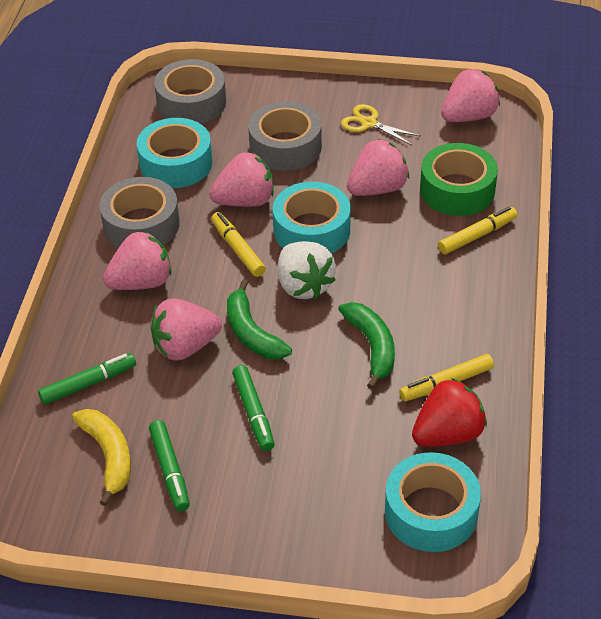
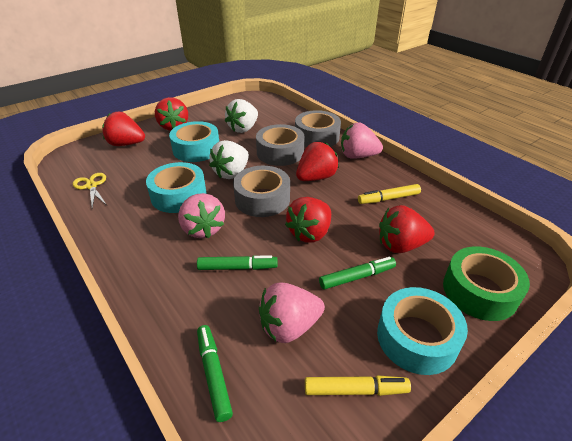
green banana: 2 -> 0
pink strawberry: 5 -> 3
red strawberry: 1 -> 5
white strawberry: 1 -> 2
yellow banana: 1 -> 0
yellow marker: 3 -> 2

